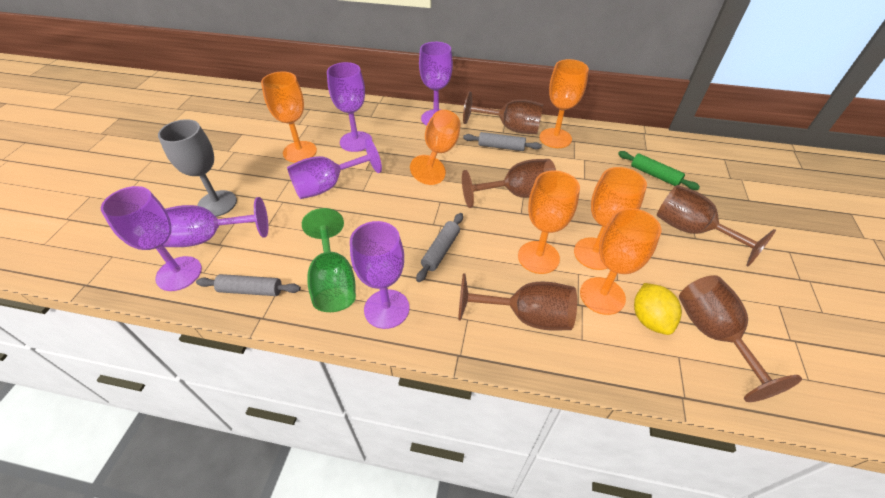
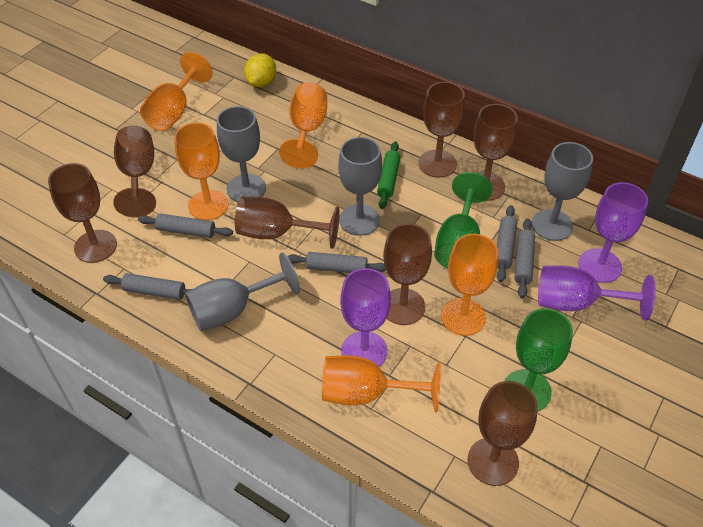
brown goblet: 5 -> 7
green goblet: 1 -> 2
grey goblet: 1 -> 4
grey rolling pin: 3 -> 5
orange goblet: 6 -> 5
purple goblet: 6 -> 3

